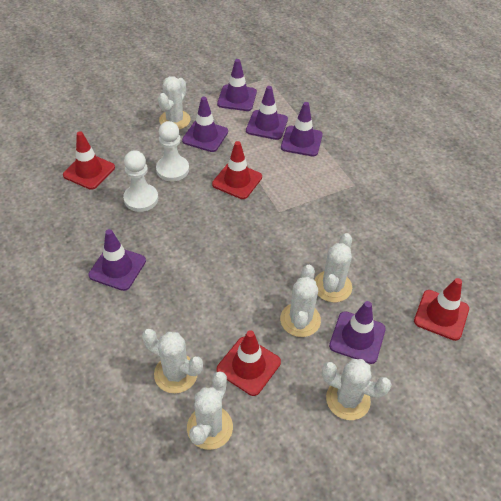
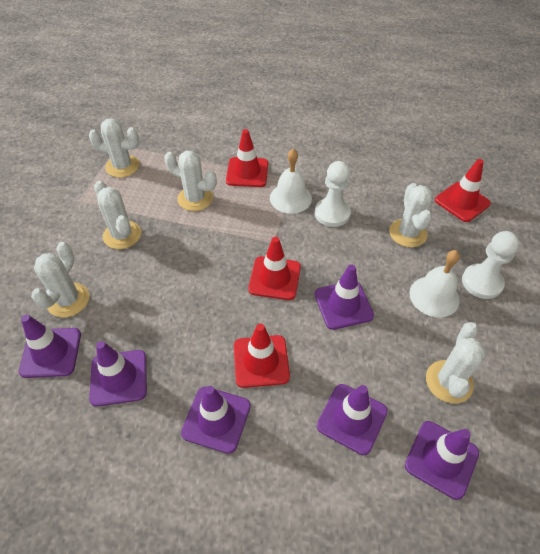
white bell: 0 -> 2

